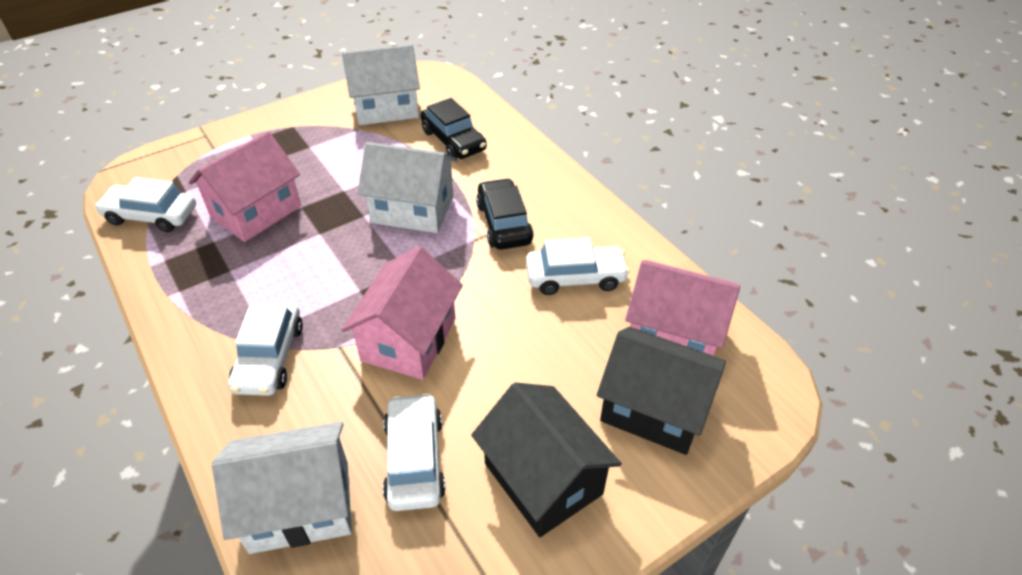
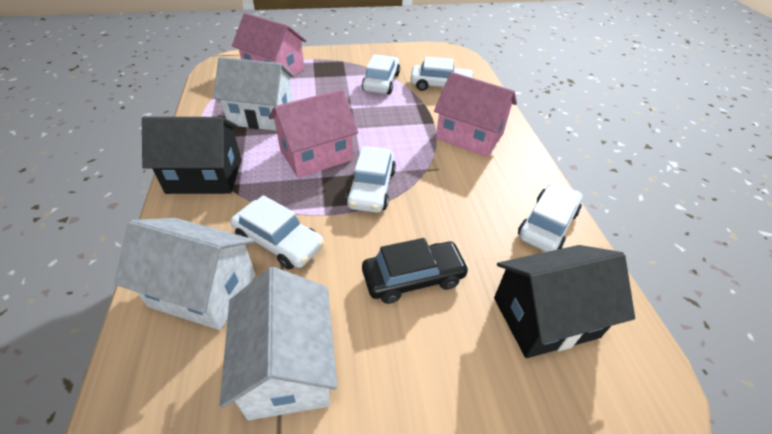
black car: 2 -> 1
white car: 4 -> 5

